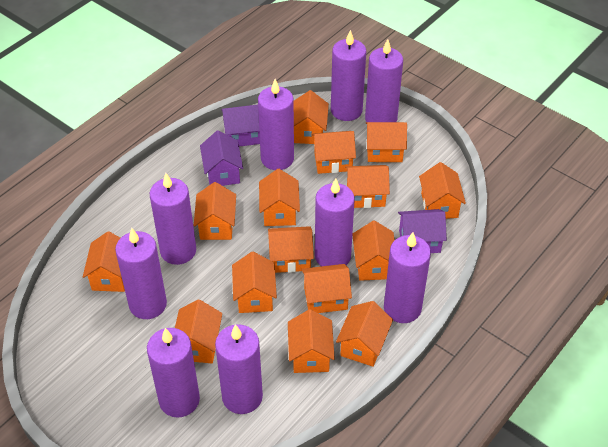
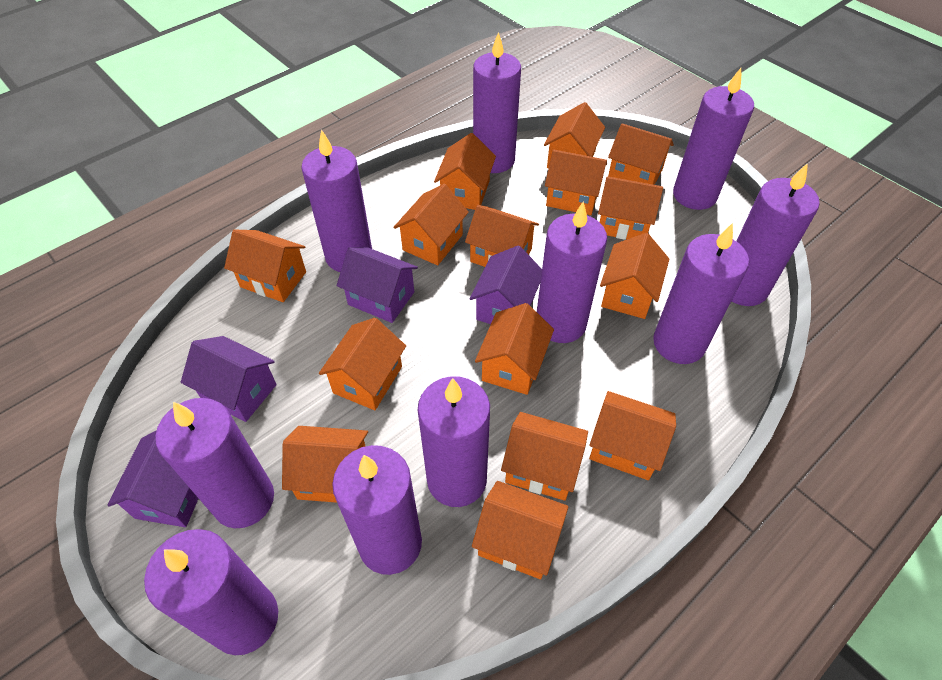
purple candle: 9 -> 10
purple house: 3 -> 4

